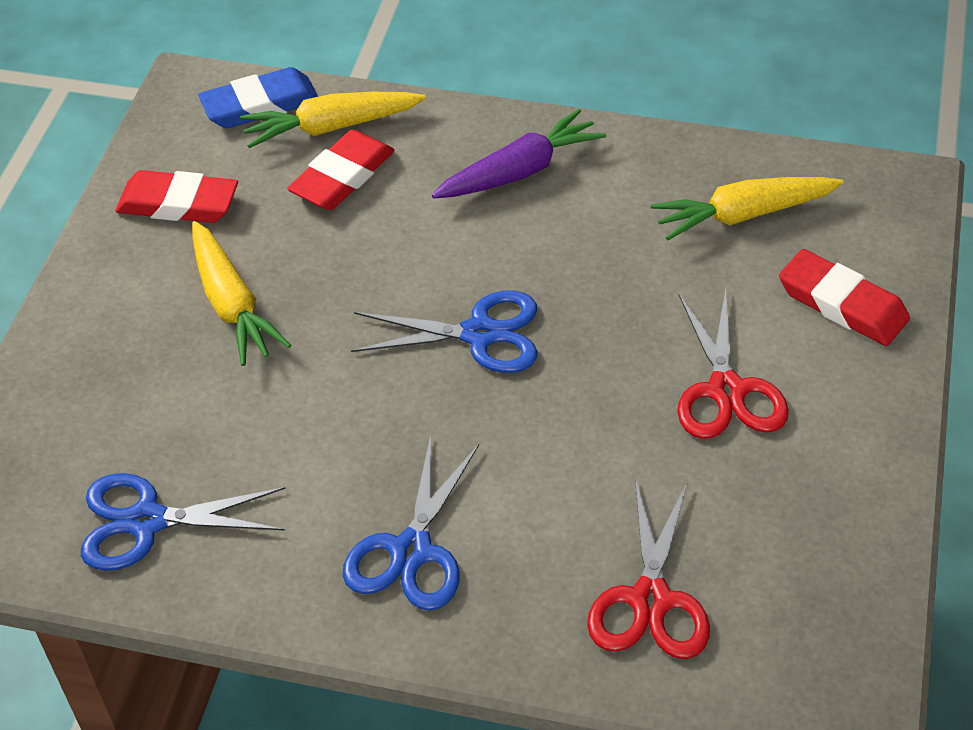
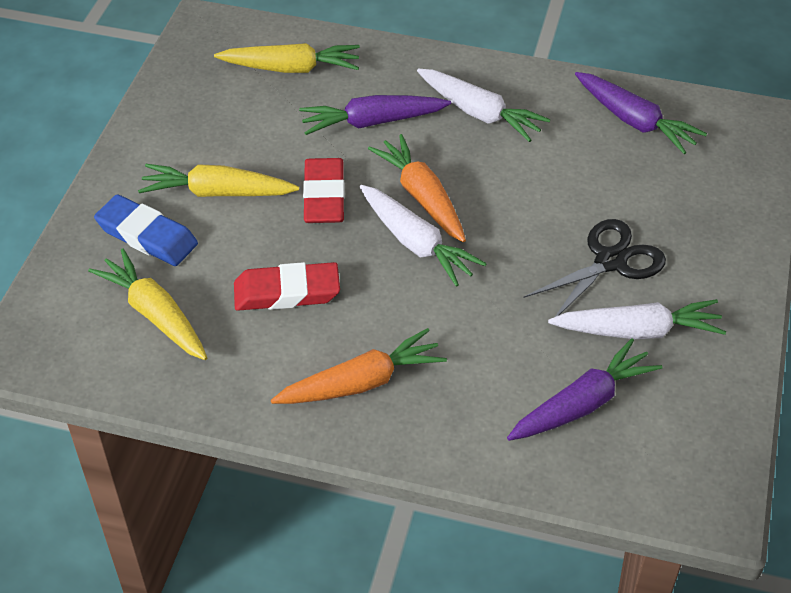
black scissors: 0 -> 1
blue scissors: 3 -> 0
orange carrot: 0 -> 2
purple carrot: 1 -> 3
red eraser: 3 -> 2
red scissors: 2 -> 0
white carrot: 0 -> 3

